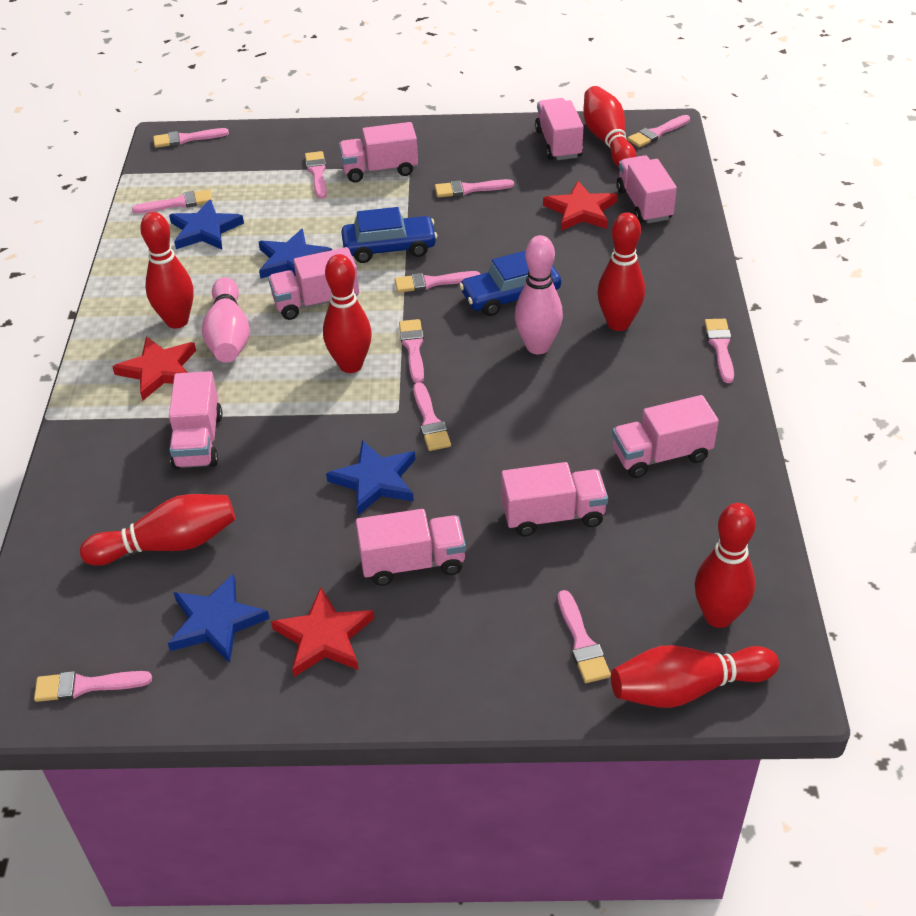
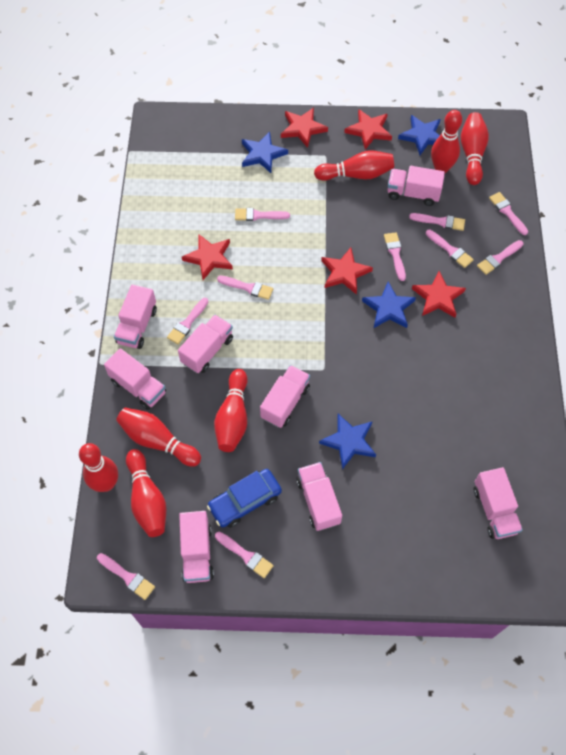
blue car: 2 -> 1
pink bowling pin: 2 -> 0
pink brush: 11 -> 10
red star: 3 -> 5

